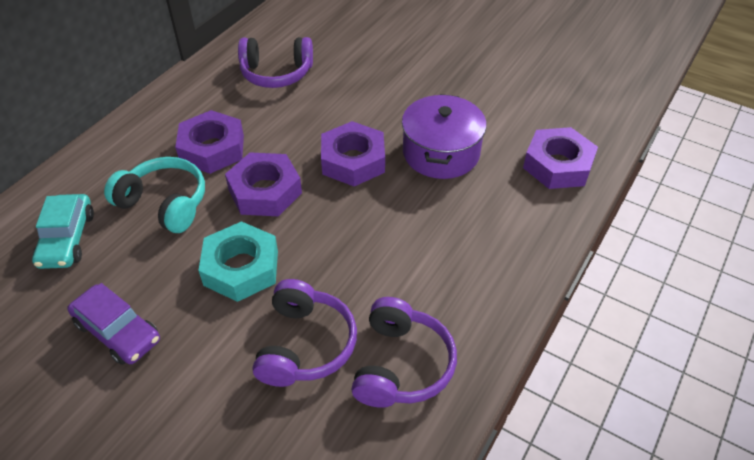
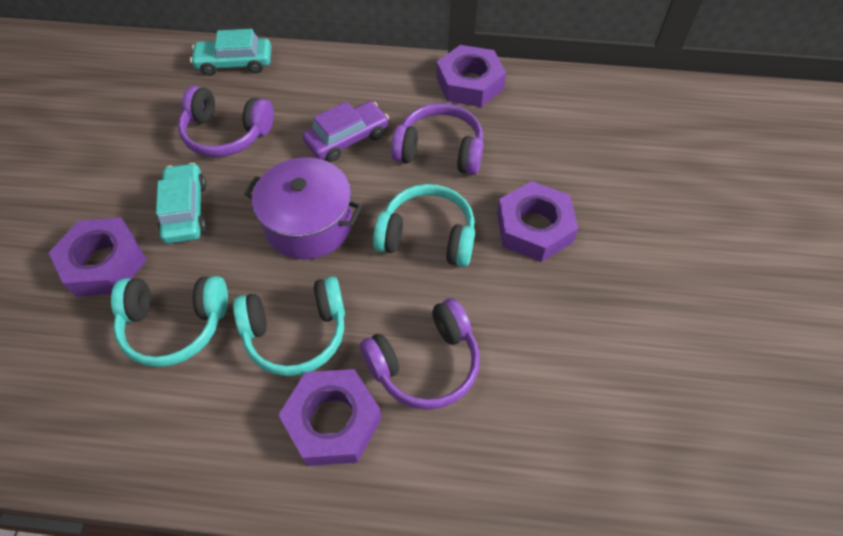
turquoise car: 1 -> 2
turquoise headphones: 1 -> 3
turquoise nut: 1 -> 0

